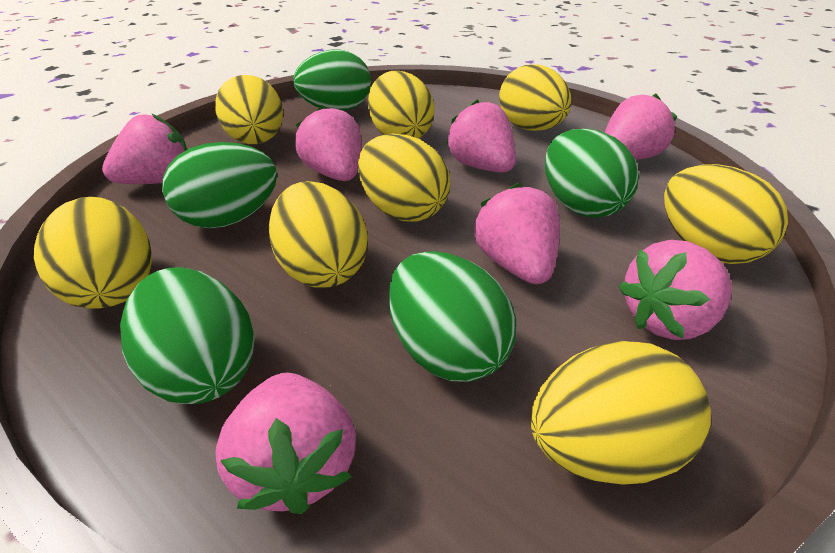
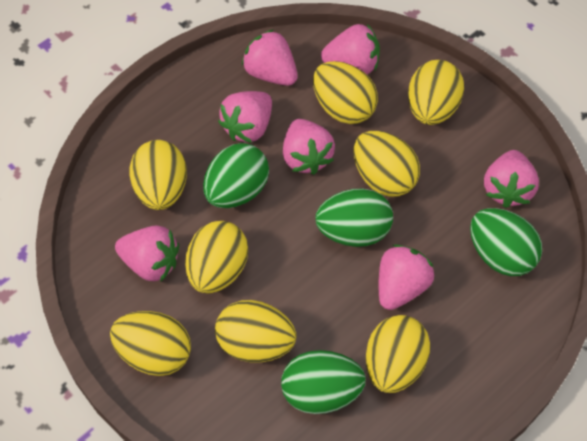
green egg: 5 -> 4

